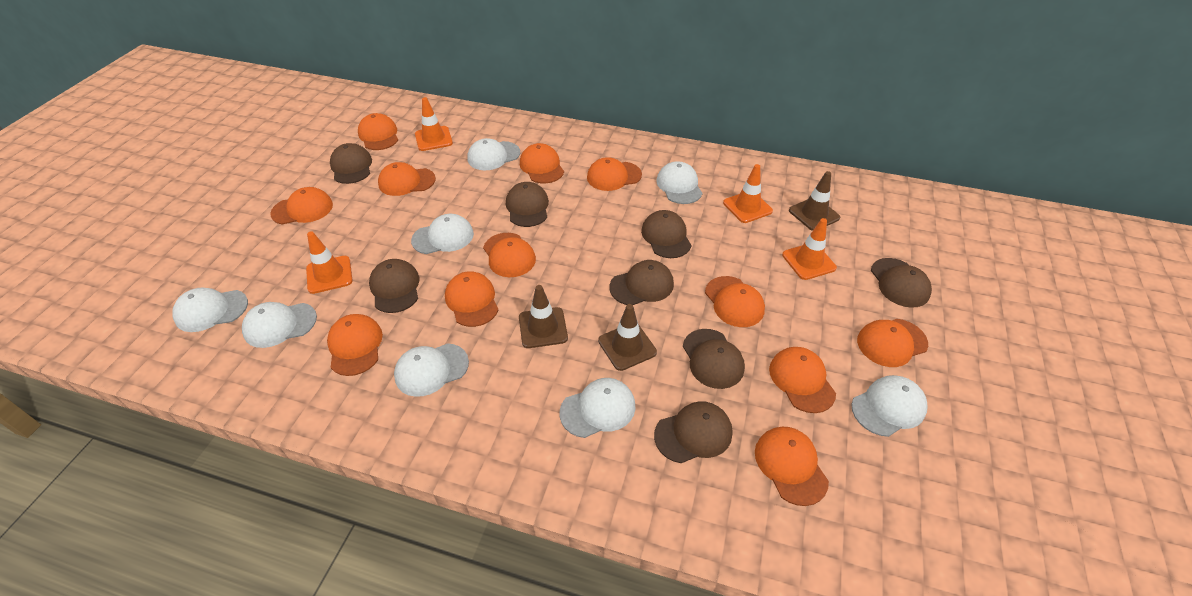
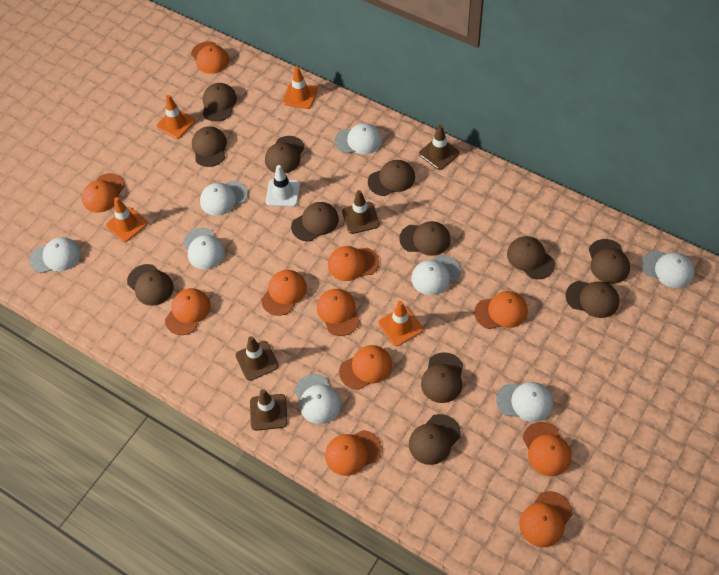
brown cap: 8 -> 12
brown traffic cone: 3 -> 4
orange cap: 12 -> 11
white traffic cone: 0 -> 1

